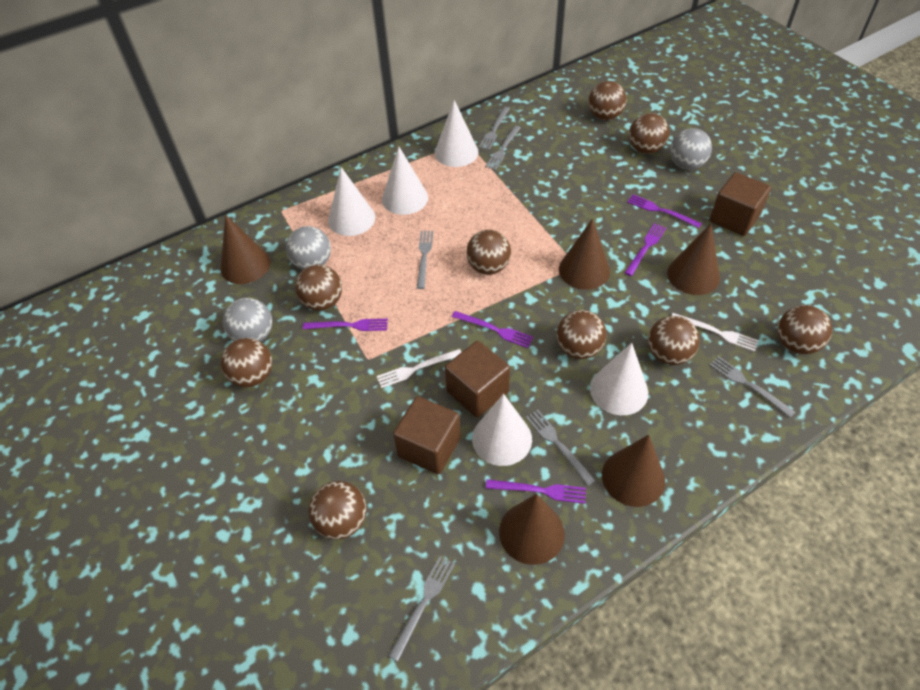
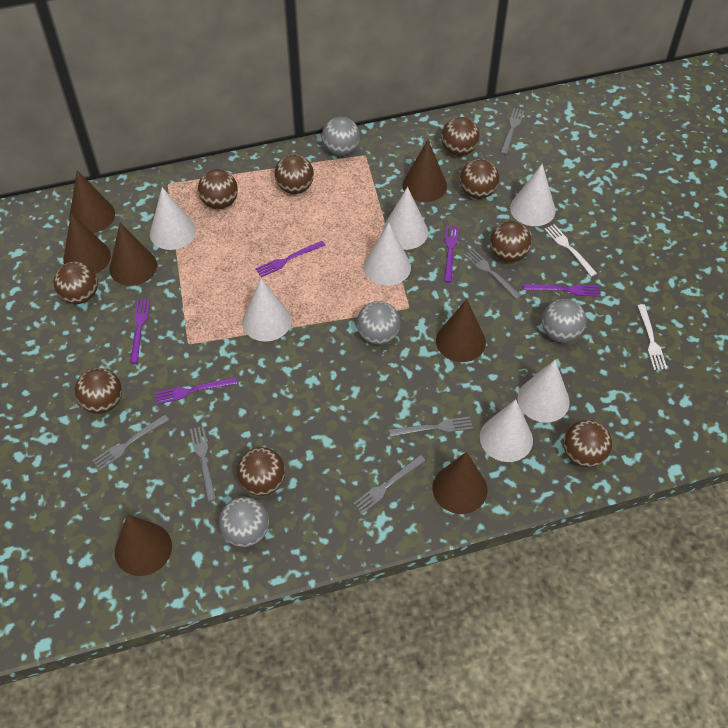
brown cone: 5 -> 7
brown cube: 3 -> 0
grey ball: 3 -> 4
white cone: 5 -> 7

